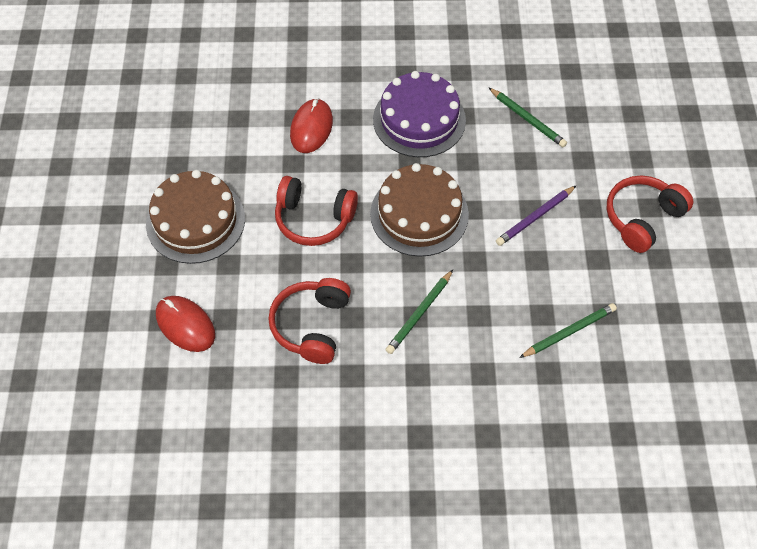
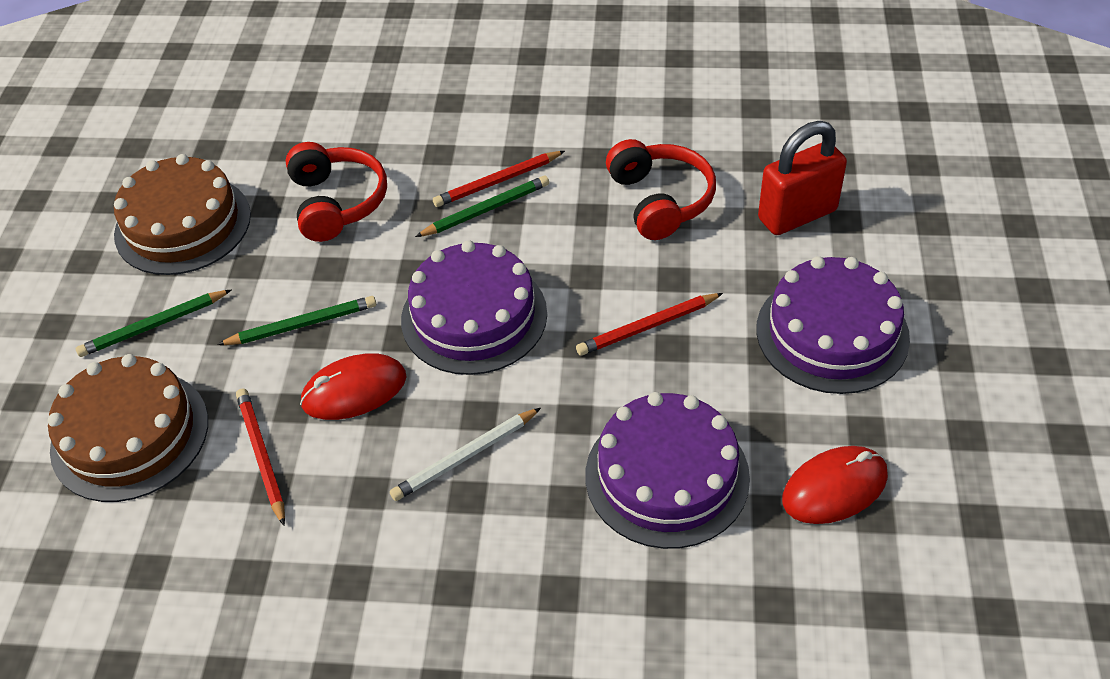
purple cake: 1 -> 3
purple pencil: 1 -> 0
red headphones: 3 -> 2
red padlock: 0 -> 1
red pencil: 0 -> 3
white pencil: 0 -> 1

